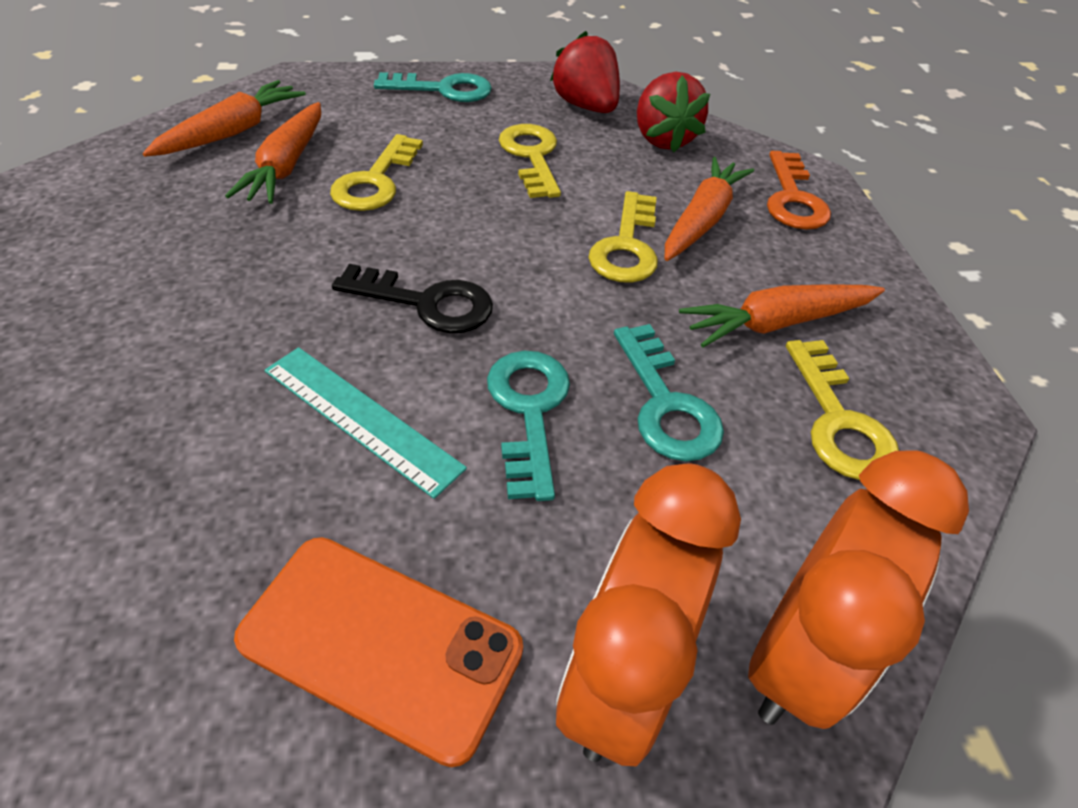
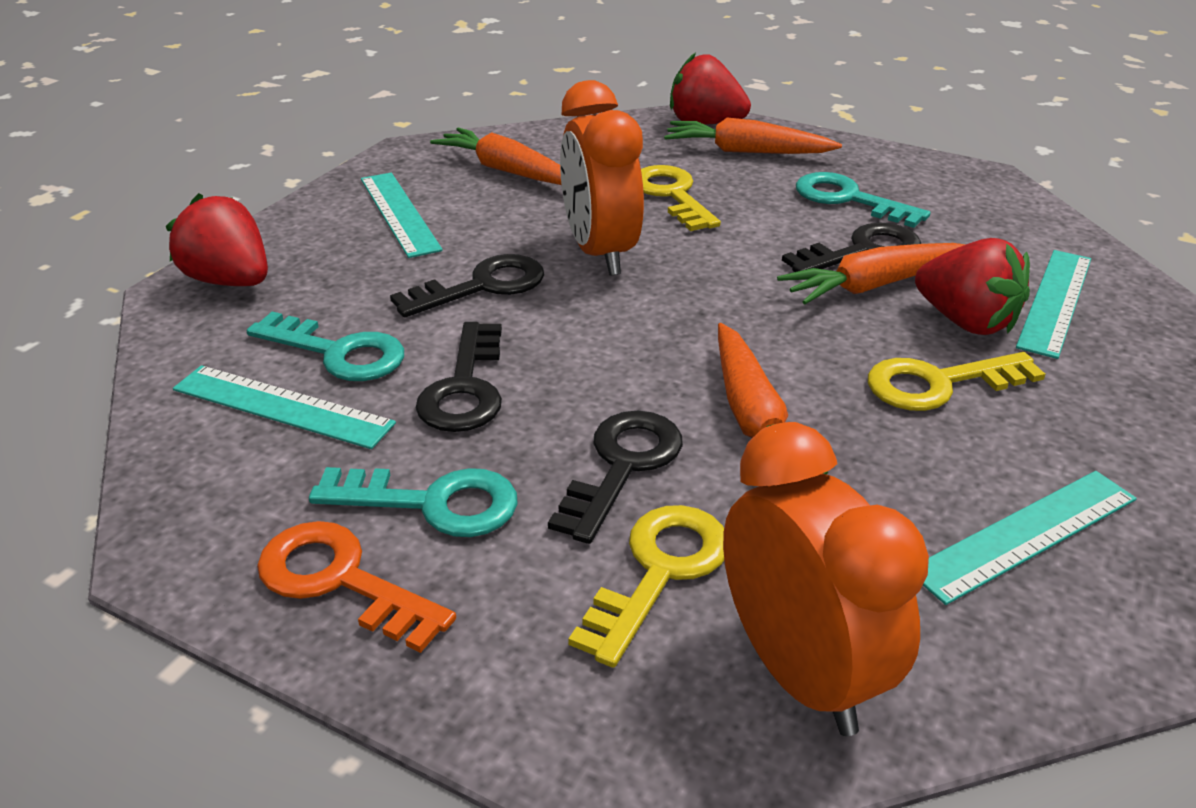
black key: 1 -> 4
orange phone: 1 -> 0
red strawberry: 2 -> 3
turquoise ruler: 1 -> 4
yellow key: 4 -> 3

